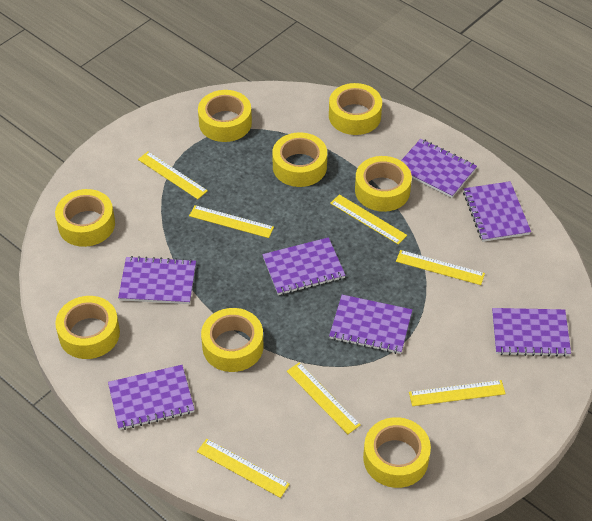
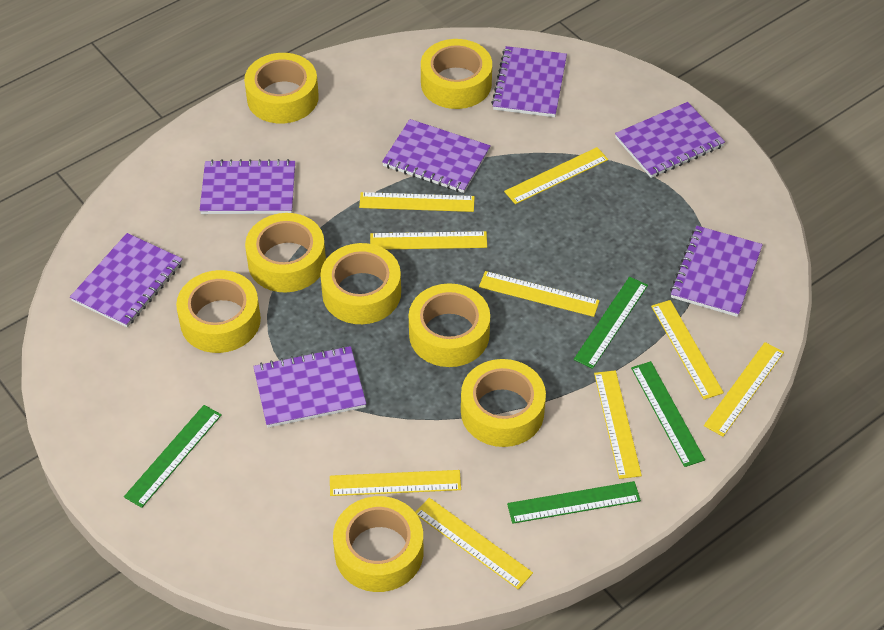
green ruler: 0 -> 4
yellow ruler: 7 -> 9

